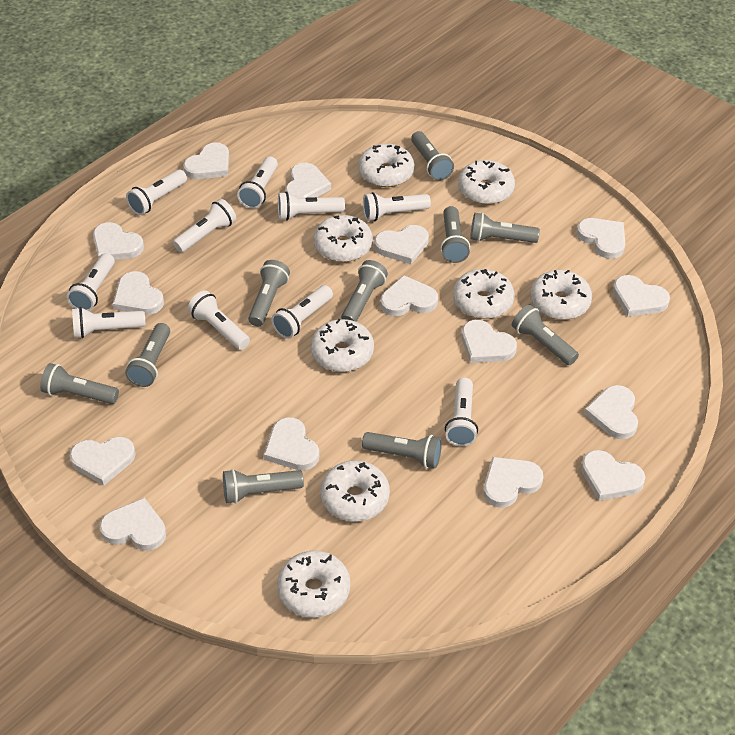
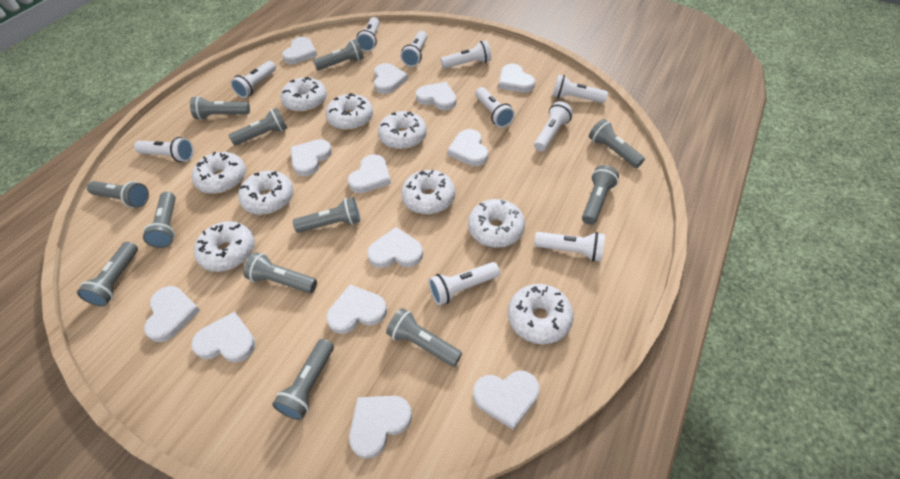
grey flashlight: 10 -> 12
white donut: 8 -> 9
white heart: 15 -> 13

